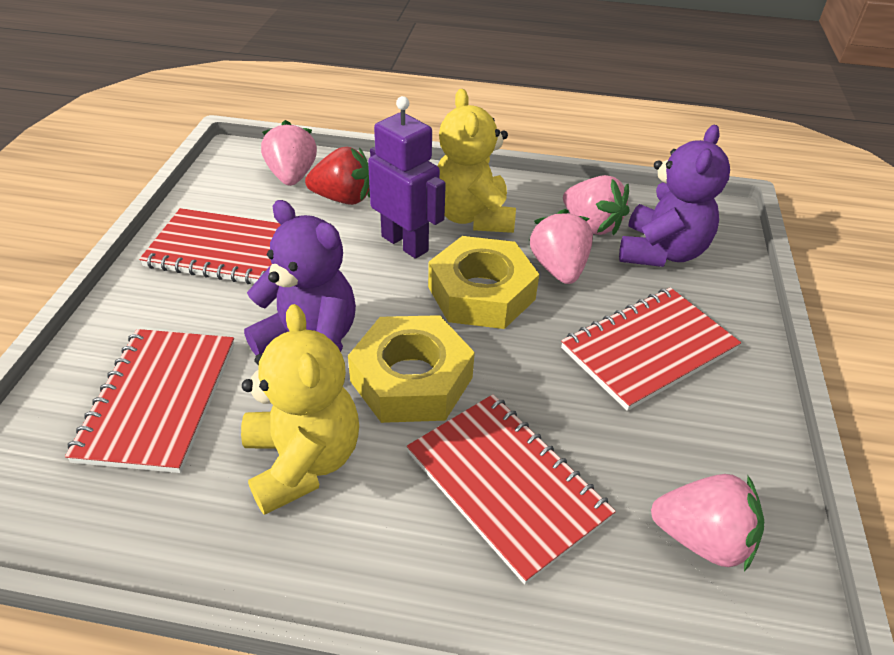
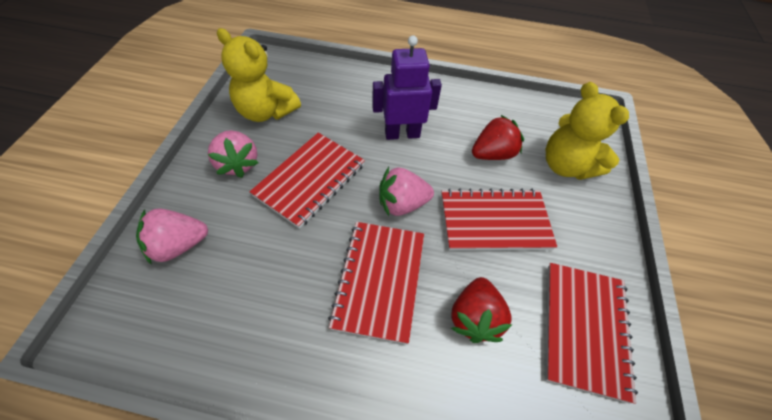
pink strawberry: 4 -> 3
purple teddy bear: 2 -> 0
red strawberry: 1 -> 2
yellow nut: 2 -> 0

